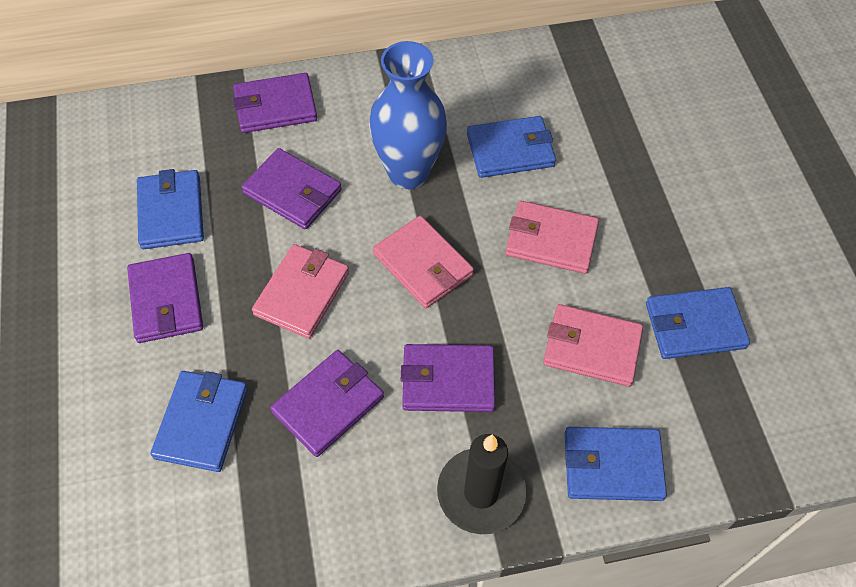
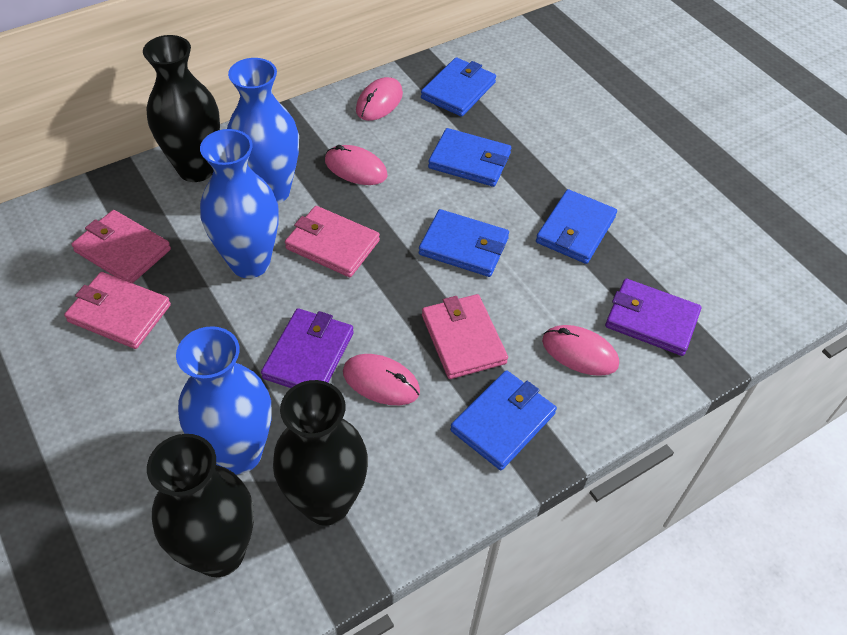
black candle: 1 -> 0
black vase: 0 -> 3
blue vase: 1 -> 3
pink mouse: 0 -> 4
purple wallet: 5 -> 2

